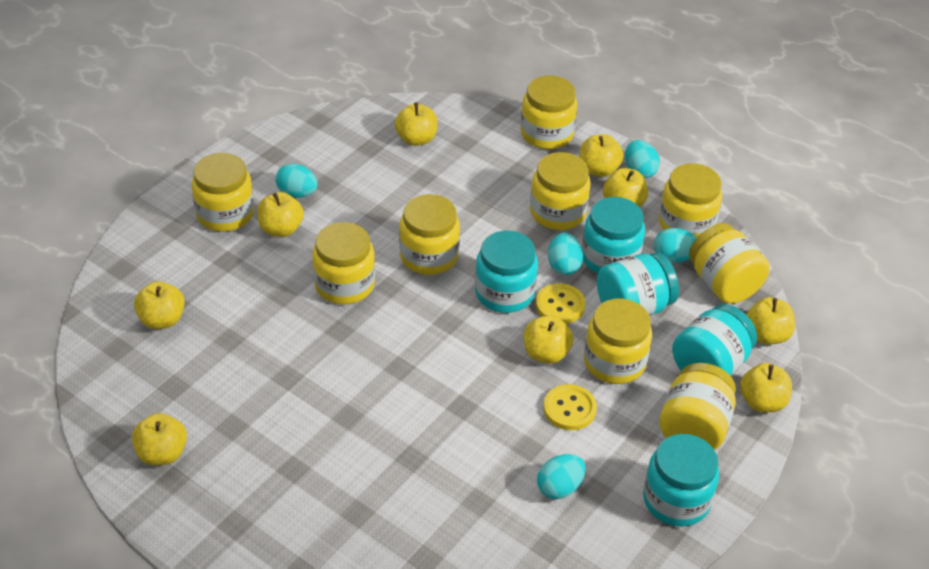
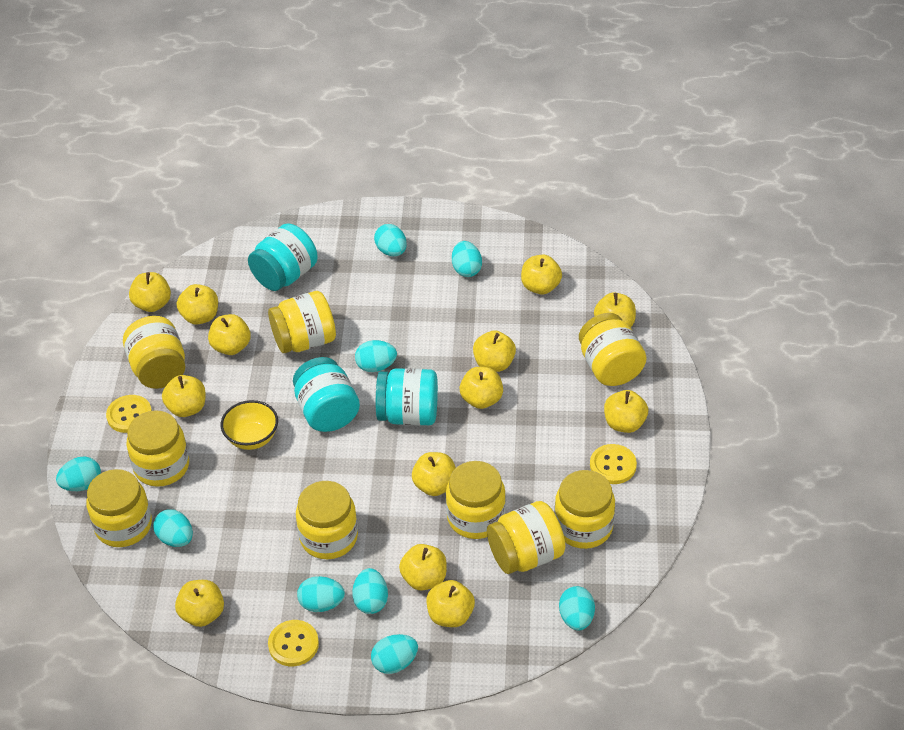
turquoise egg: 5 -> 9
turquoise jar: 5 -> 3
yellow apple: 9 -> 13
yellow bowl: 0 -> 1
yellow button: 2 -> 3

